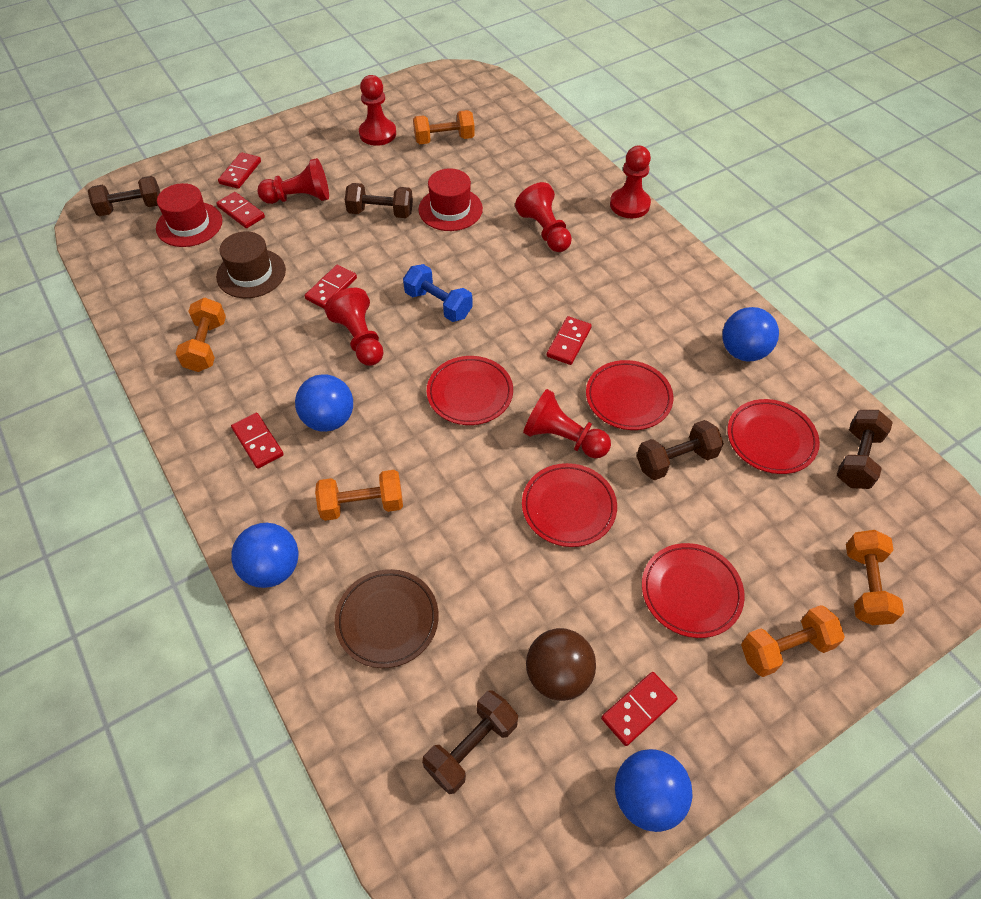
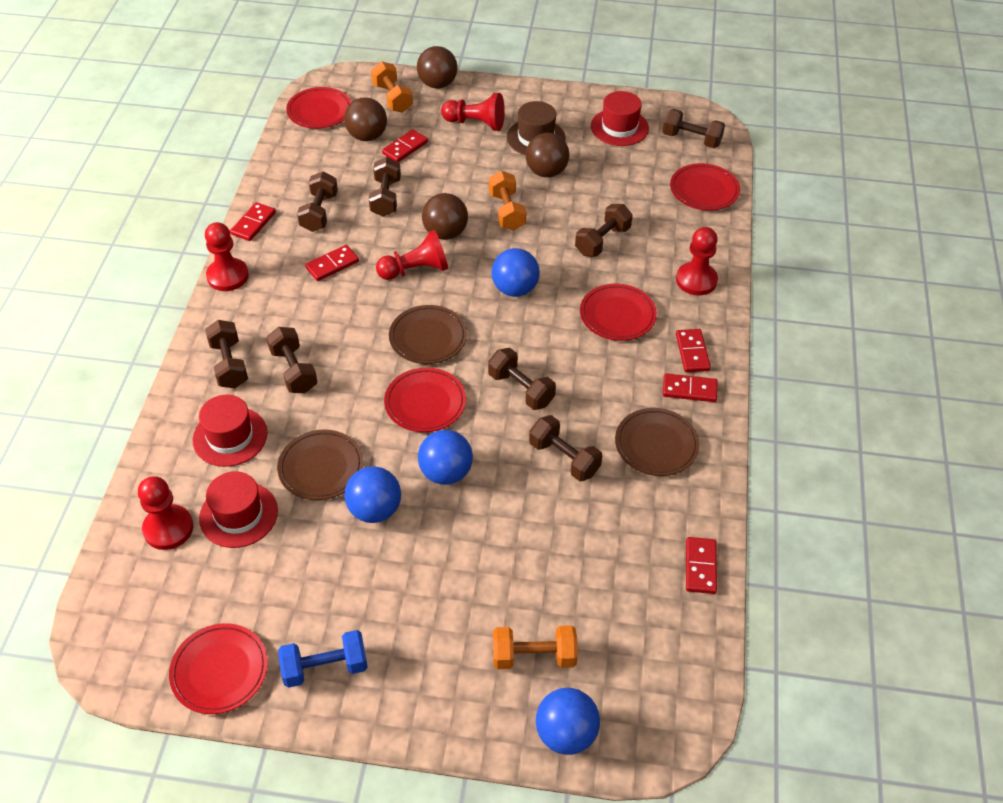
brown ball: 1 -> 4
brown dumbbell: 5 -> 8
brown plate: 1 -> 3
orange dumbbell: 5 -> 3
red hat: 2 -> 3
red pawn: 6 -> 5

